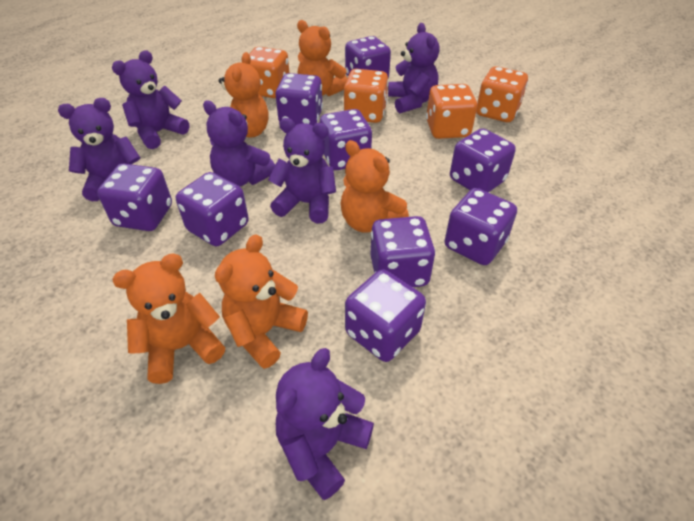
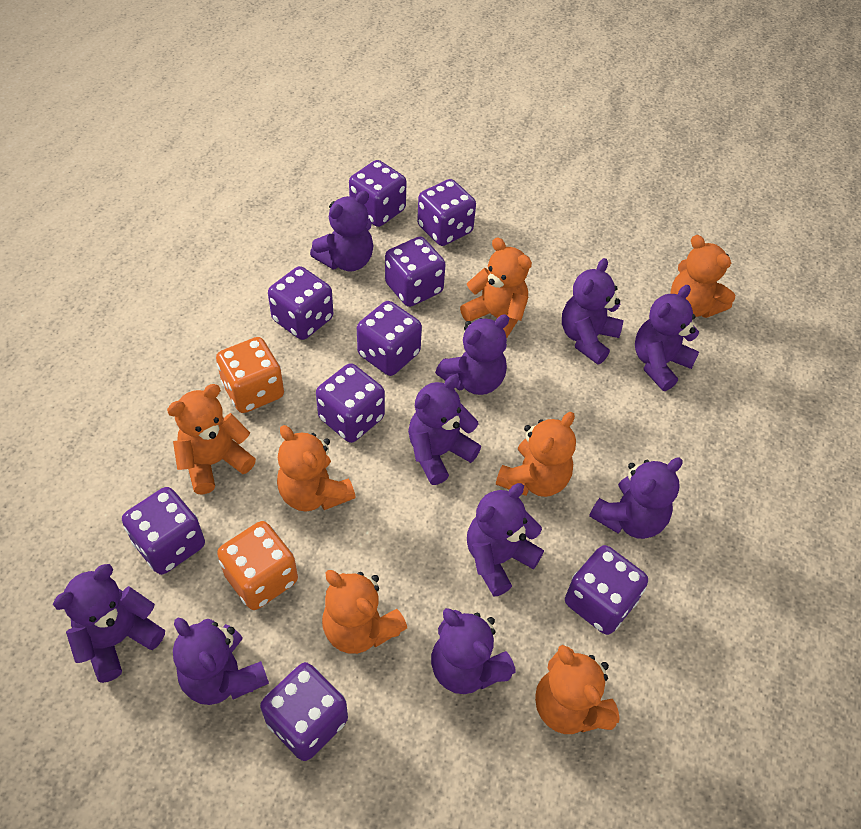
orange dice: 4 -> 2
orange teddy bear: 5 -> 7
purple teddy bear: 6 -> 10

